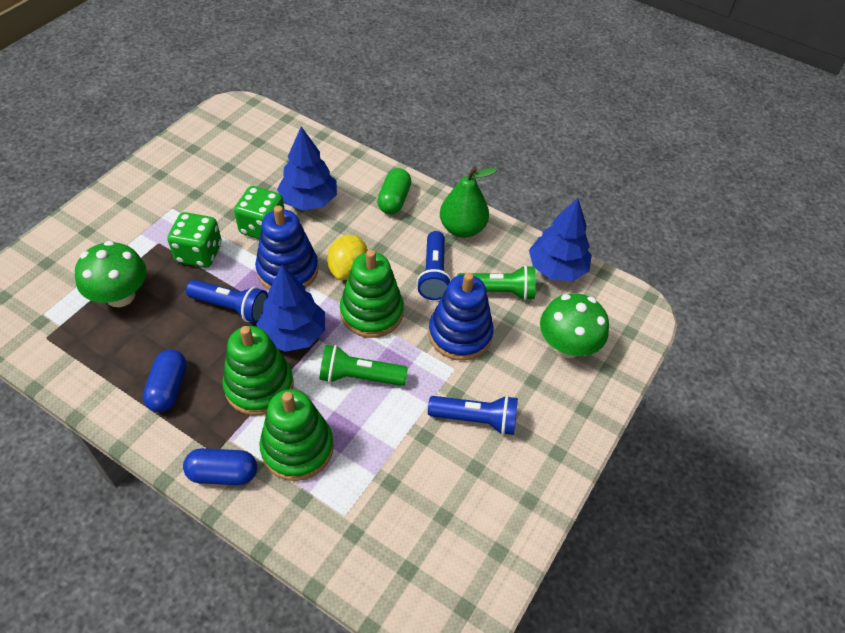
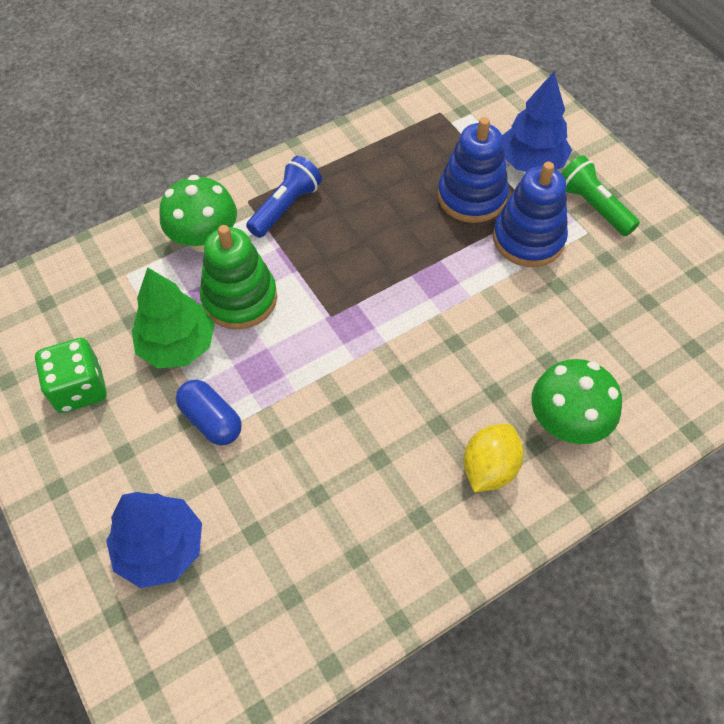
blue capsule: 2 -> 1
blue flashlight: 3 -> 1
blue tree: 3 -> 2
green capsule: 1 -> 0
green dice: 2 -> 1
green flashlight: 2 -> 1
green pear: 1 -> 0
green stacking toy: 3 -> 1
green tree: 0 -> 1

